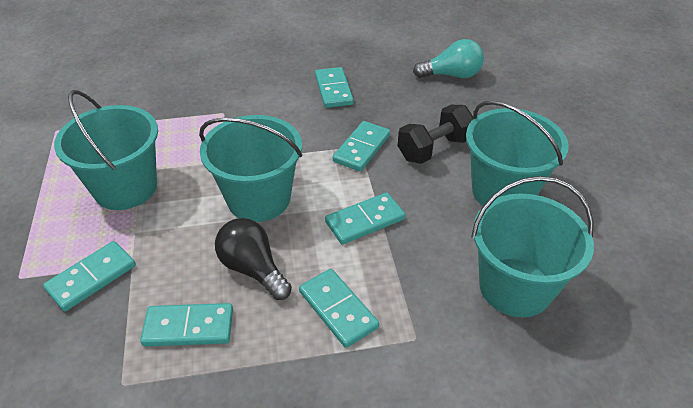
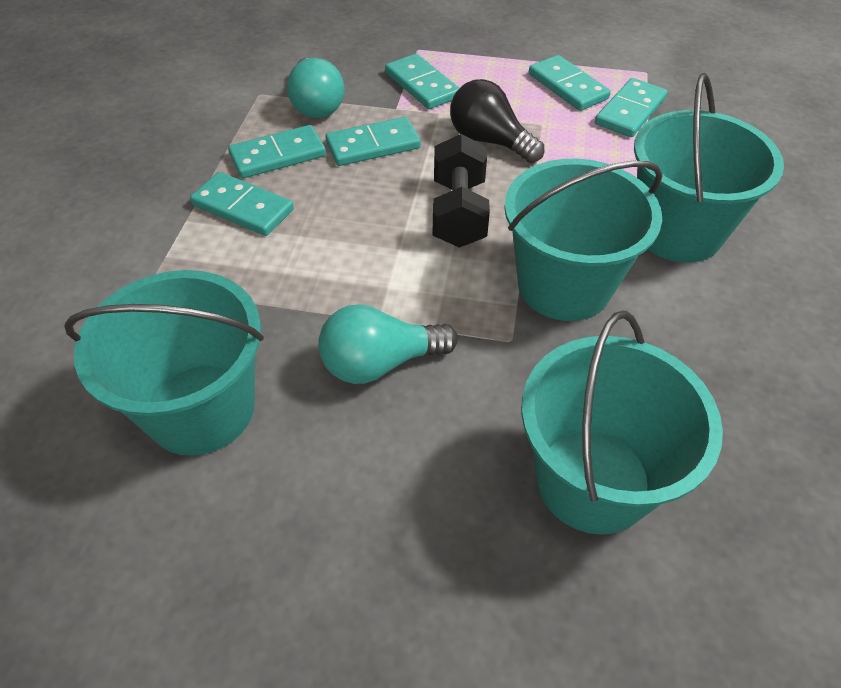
turquoise light bulb: 1 -> 2

